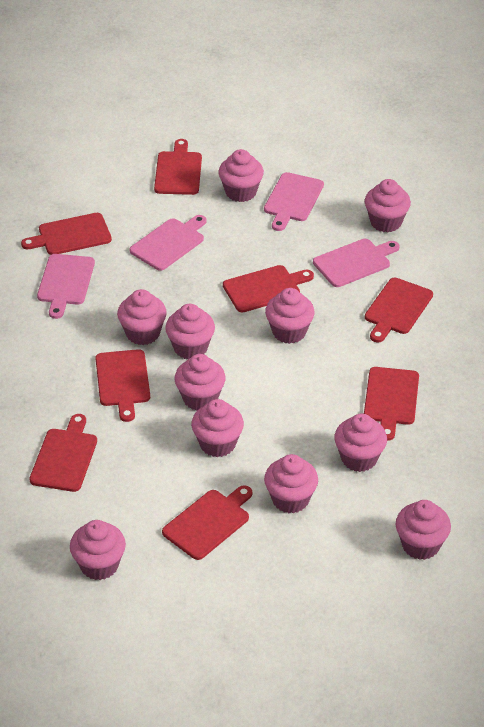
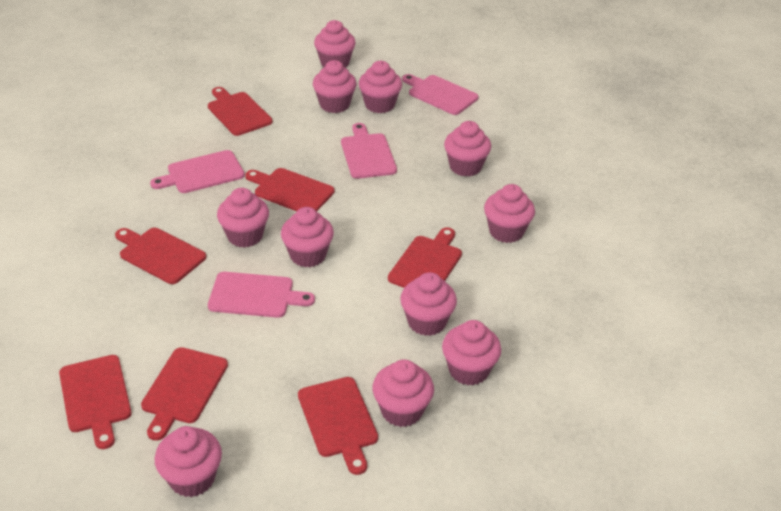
red cutting board: 8 -> 7

